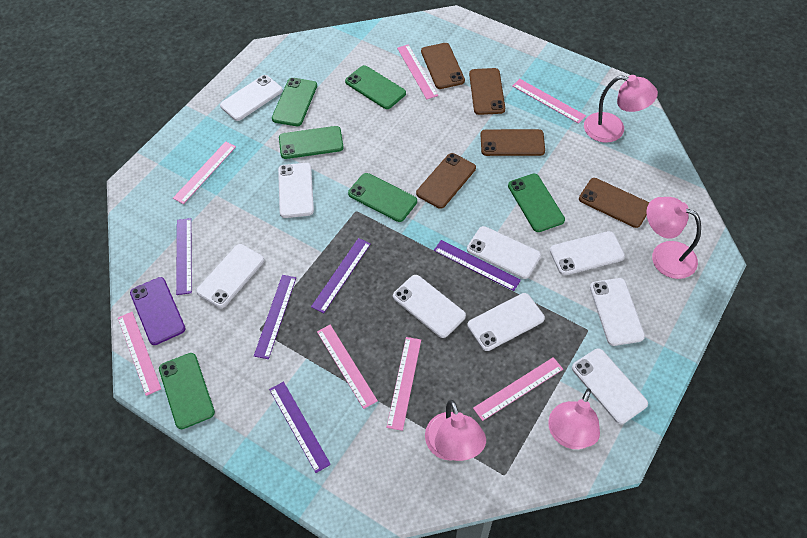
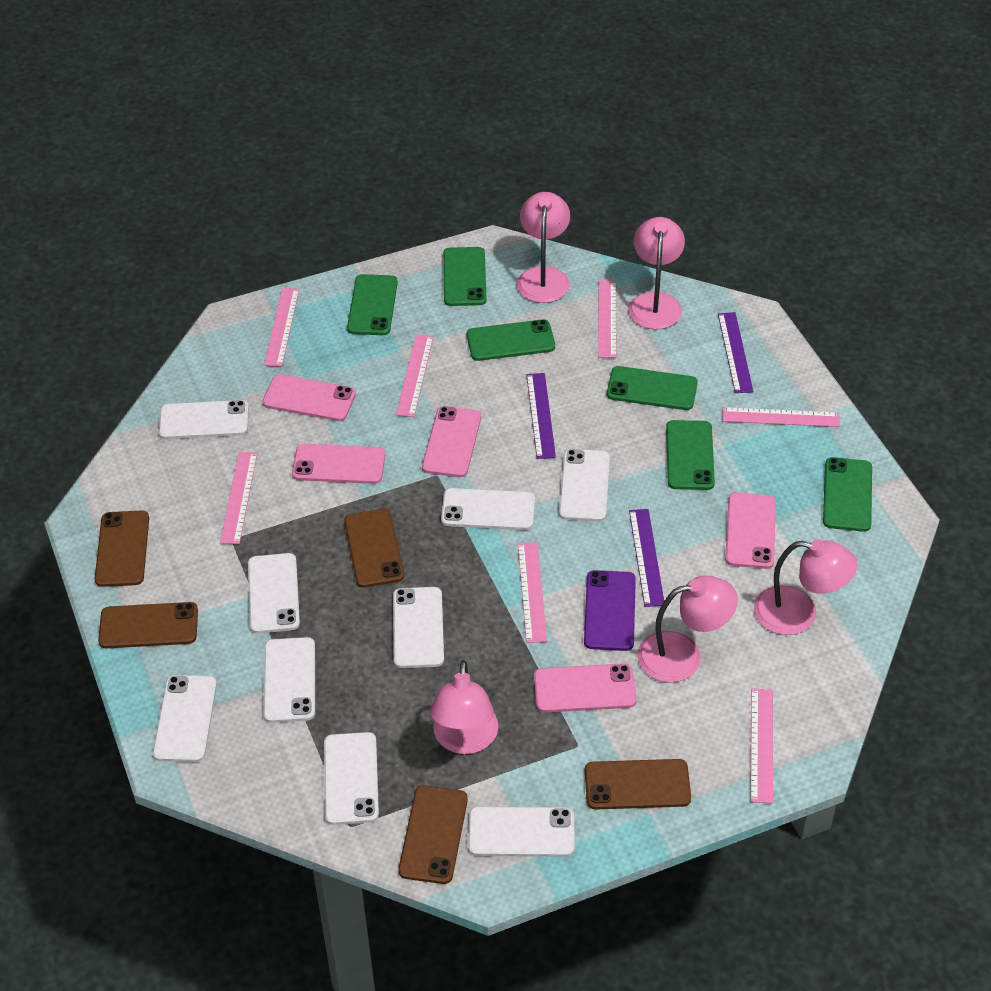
pink lamp: 4 -> 5
pink phone: 0 -> 5
purple ruler: 5 -> 3

